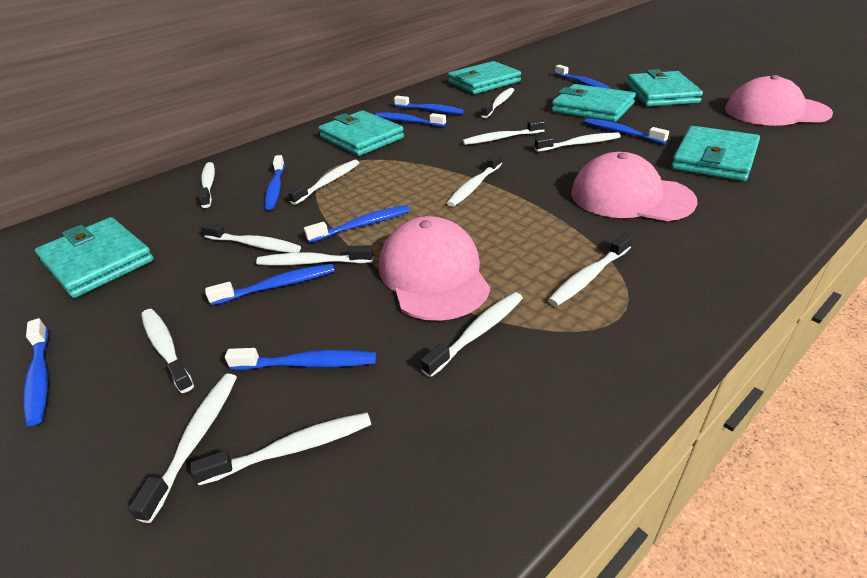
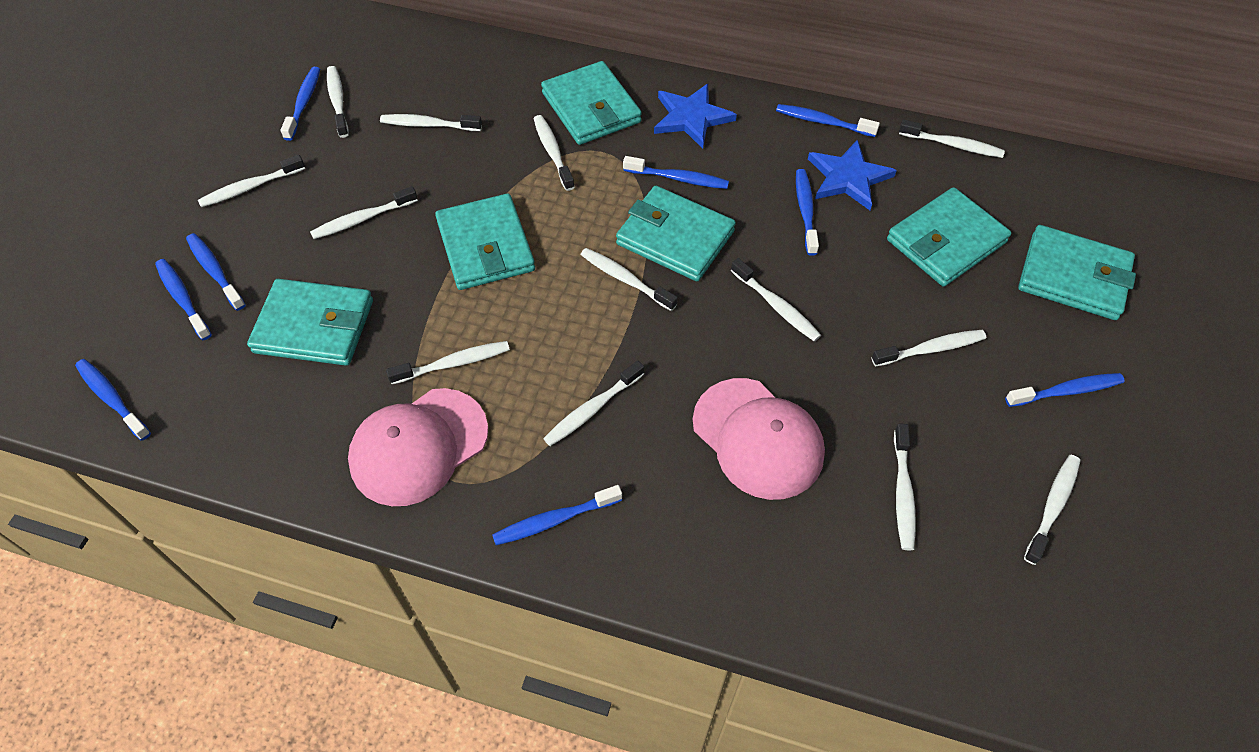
blue star: 0 -> 2
pink cap: 3 -> 2

